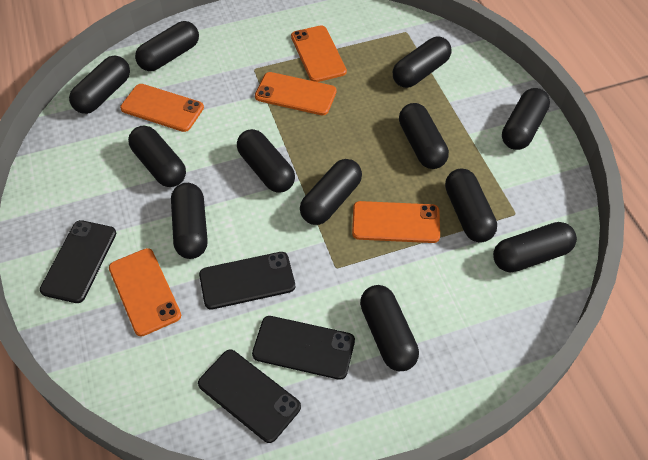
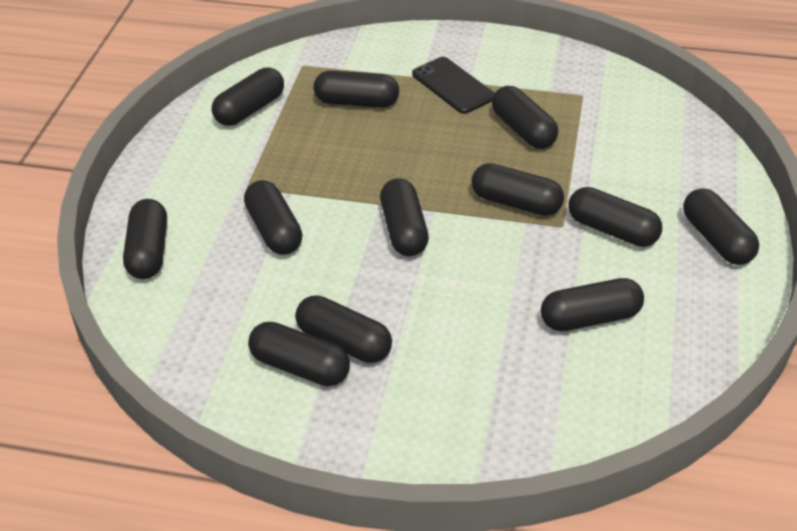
black phone: 4 -> 1
orange phone: 5 -> 0

